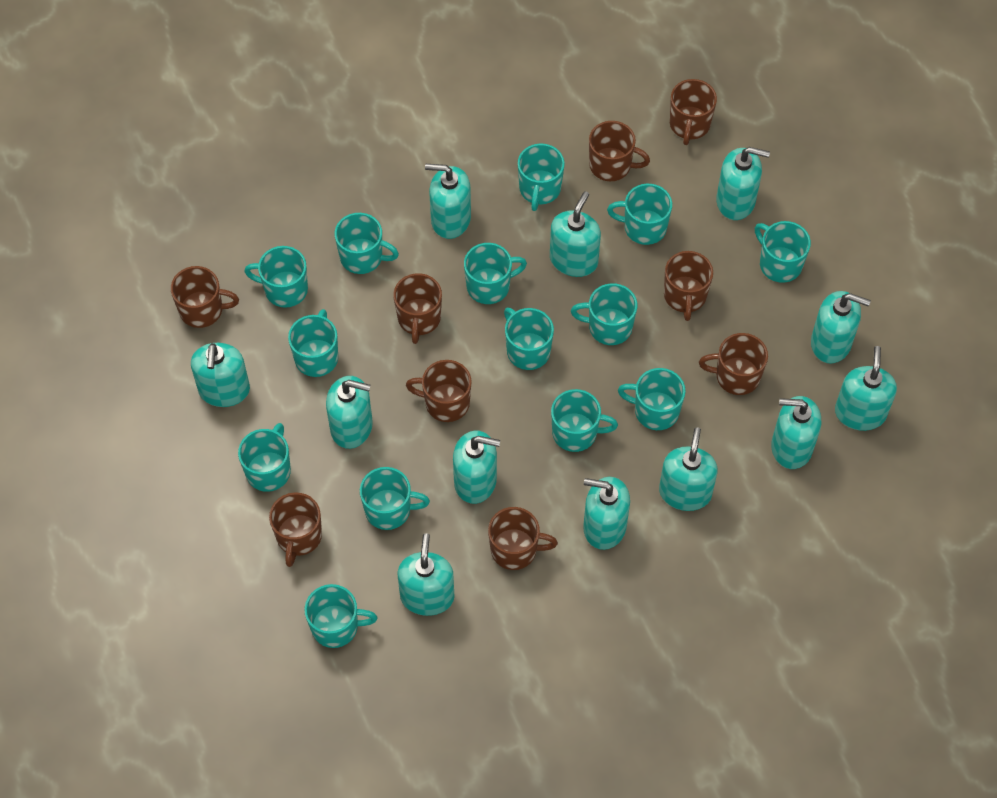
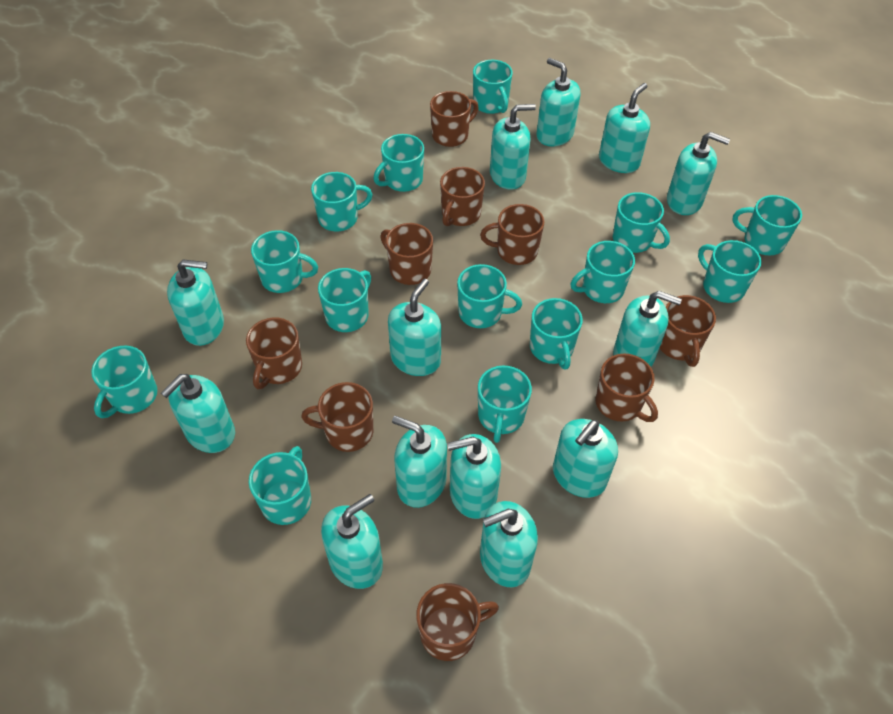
turquoise soap dispenser: 12 -> 13

